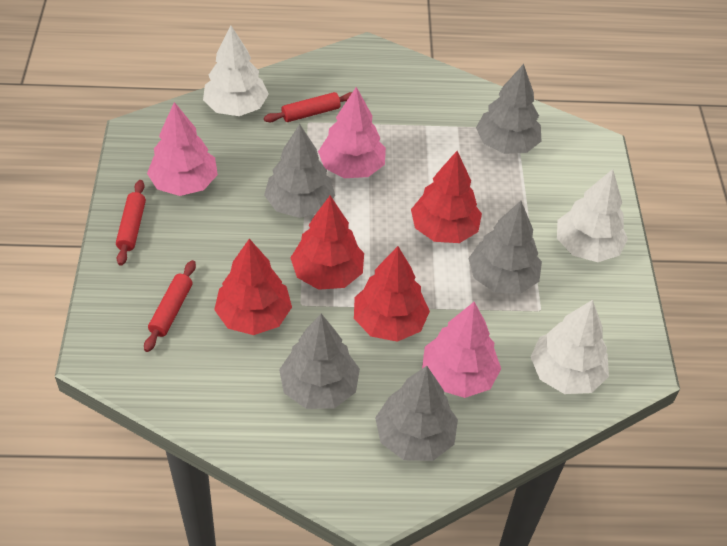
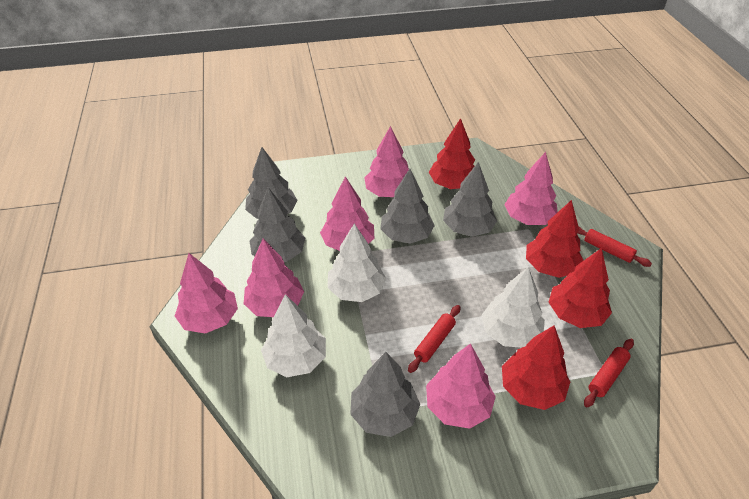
pink tree: 3 -> 6

